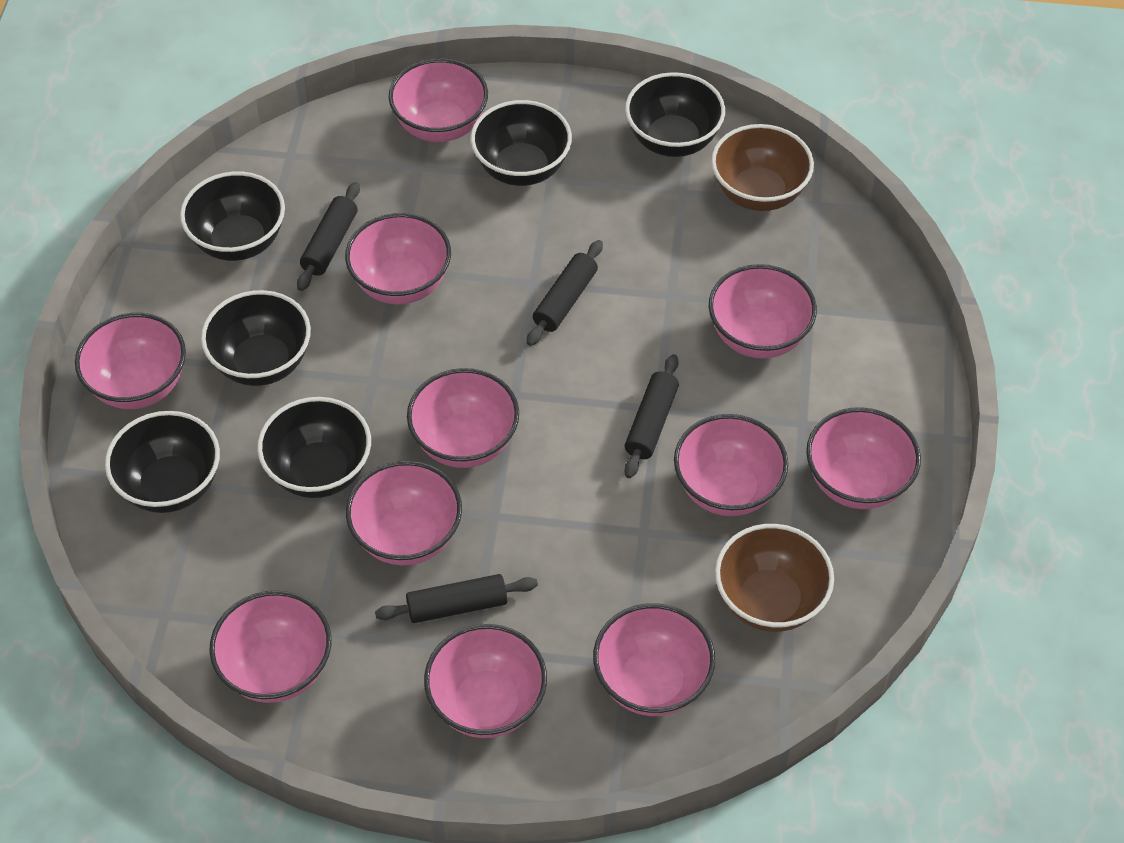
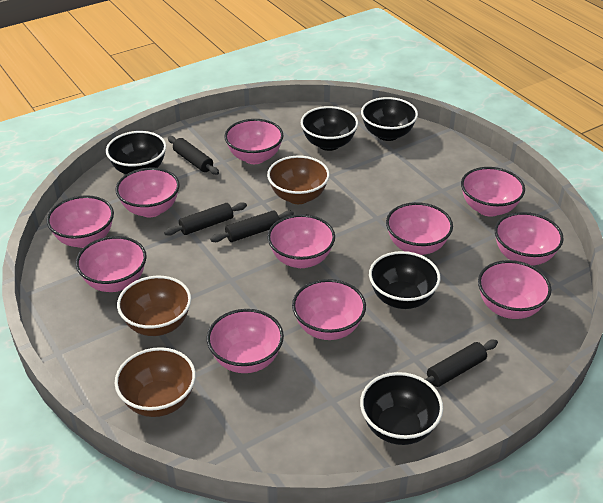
black bowl: 6 -> 5
brown bowl: 2 -> 3

